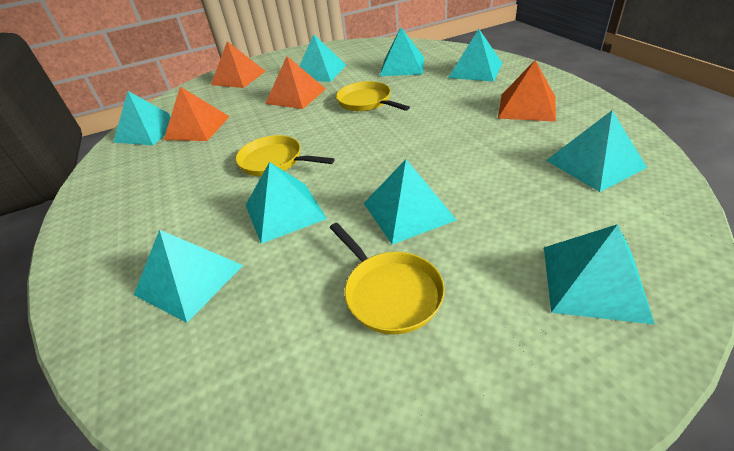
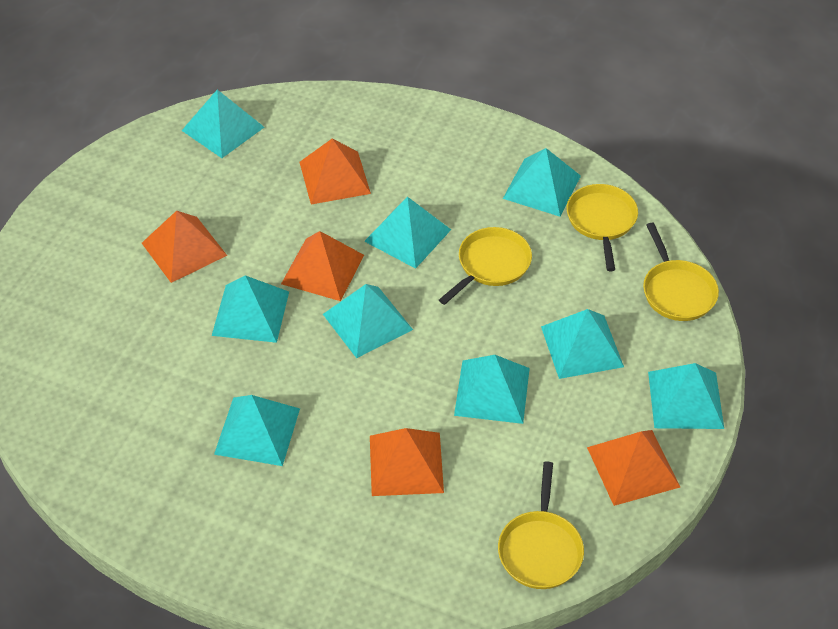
orange pyramid: 4 -> 5
yellow pan: 3 -> 4

